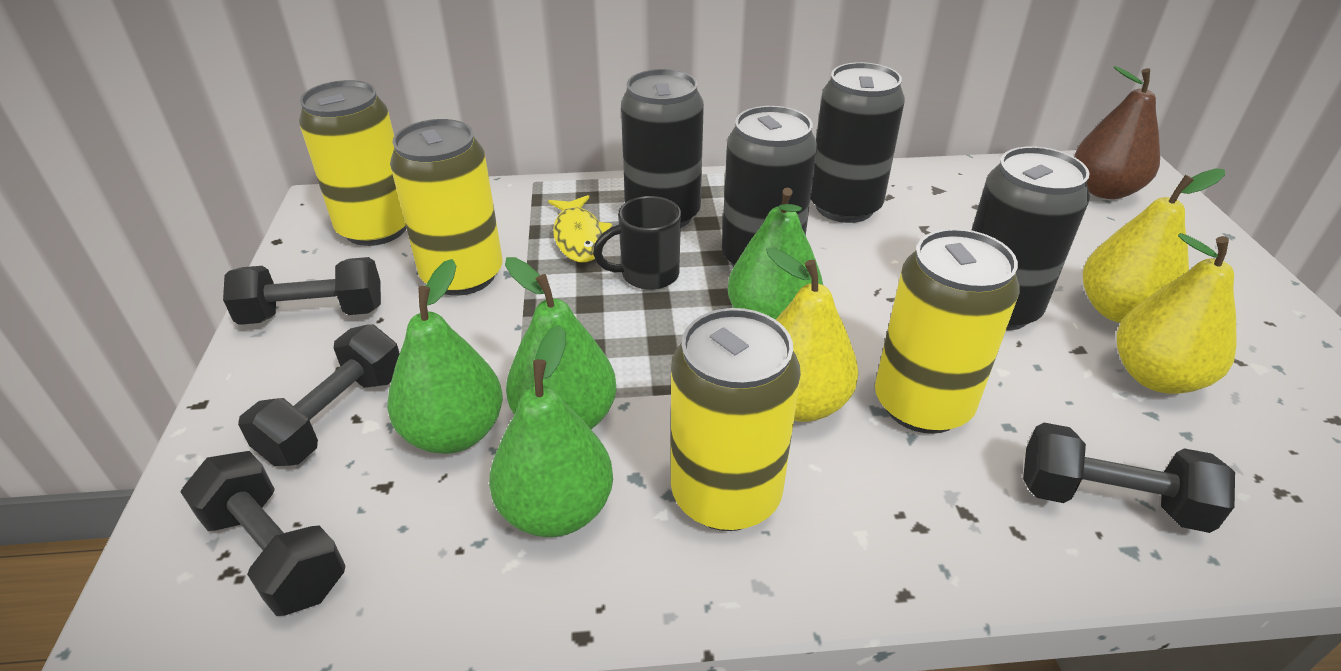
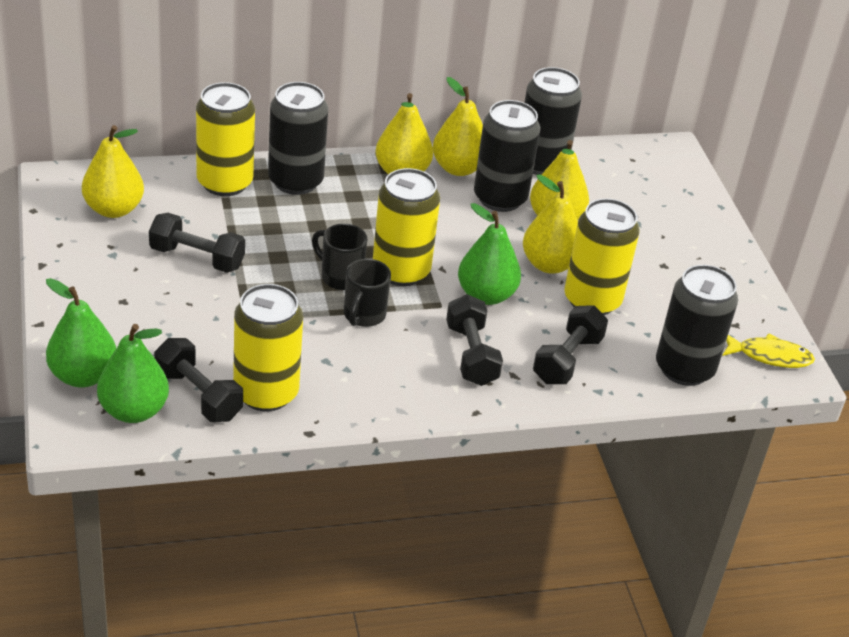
black mug: 1 -> 2
brown pear: 1 -> 0
green pear: 4 -> 3
yellow pear: 3 -> 5

